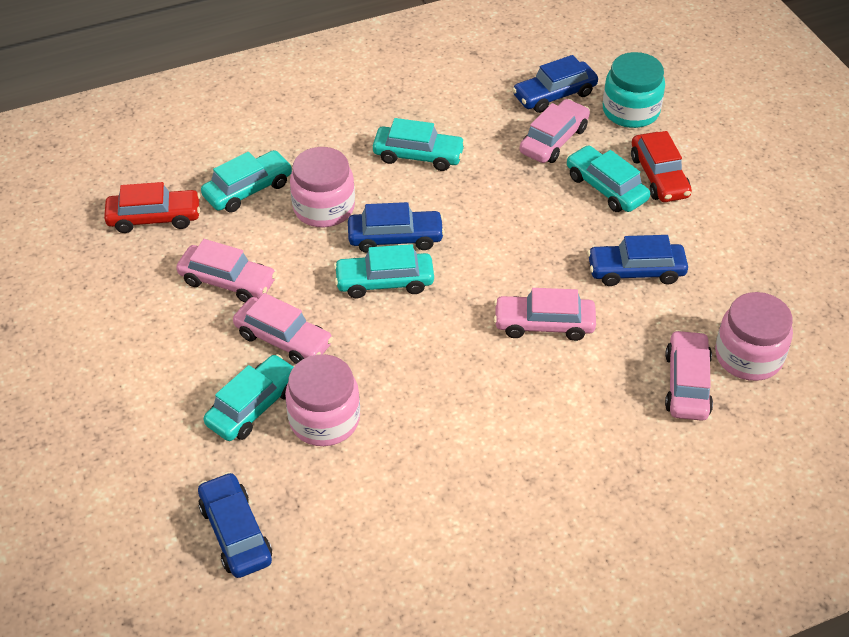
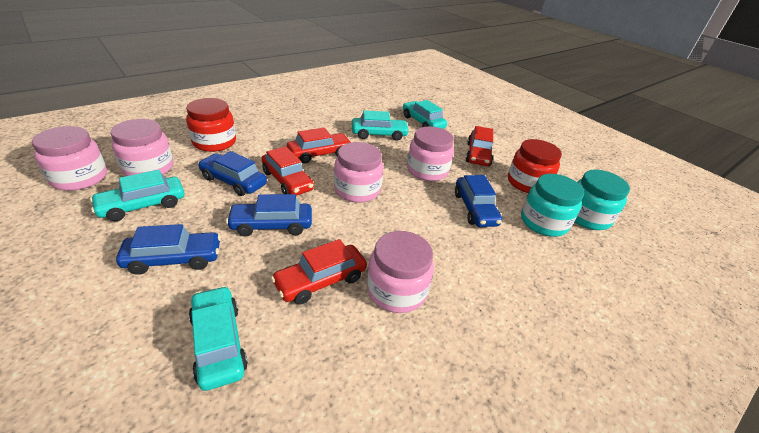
pink car: 5 -> 0
pink jar: 3 -> 5
red car: 2 -> 4
red jar: 0 -> 2
turquoise car: 5 -> 4
turquoise jar: 1 -> 2

